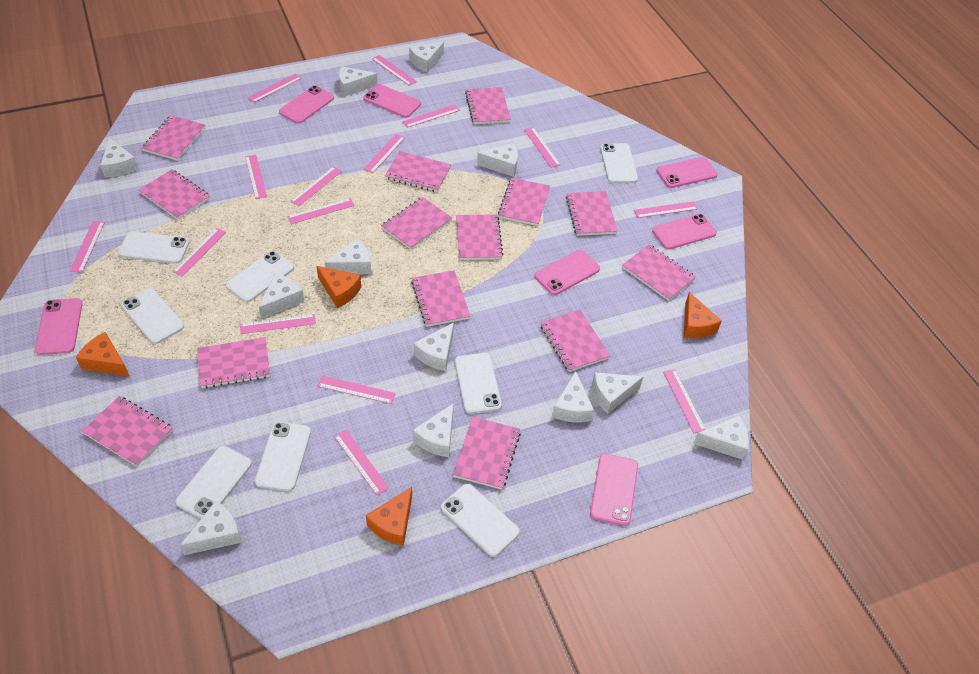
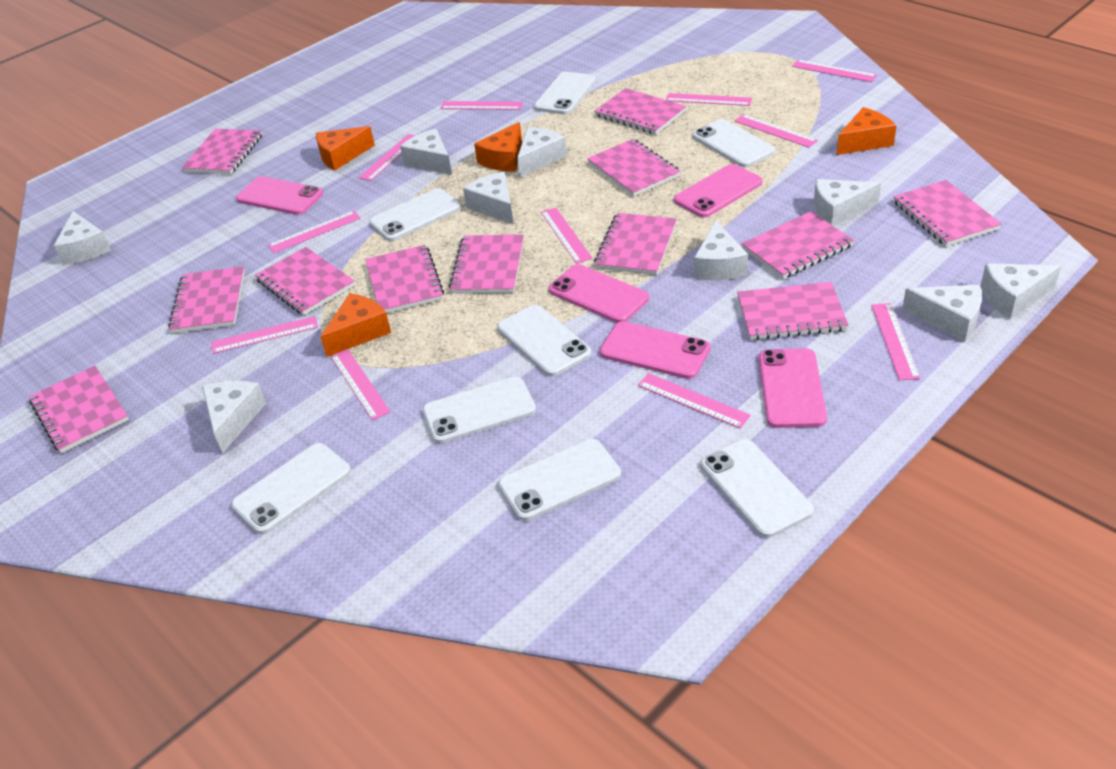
pink notebook: 14 -> 12
pink phone: 7 -> 5
pink ruler: 15 -> 11
white cheese: 12 -> 9

